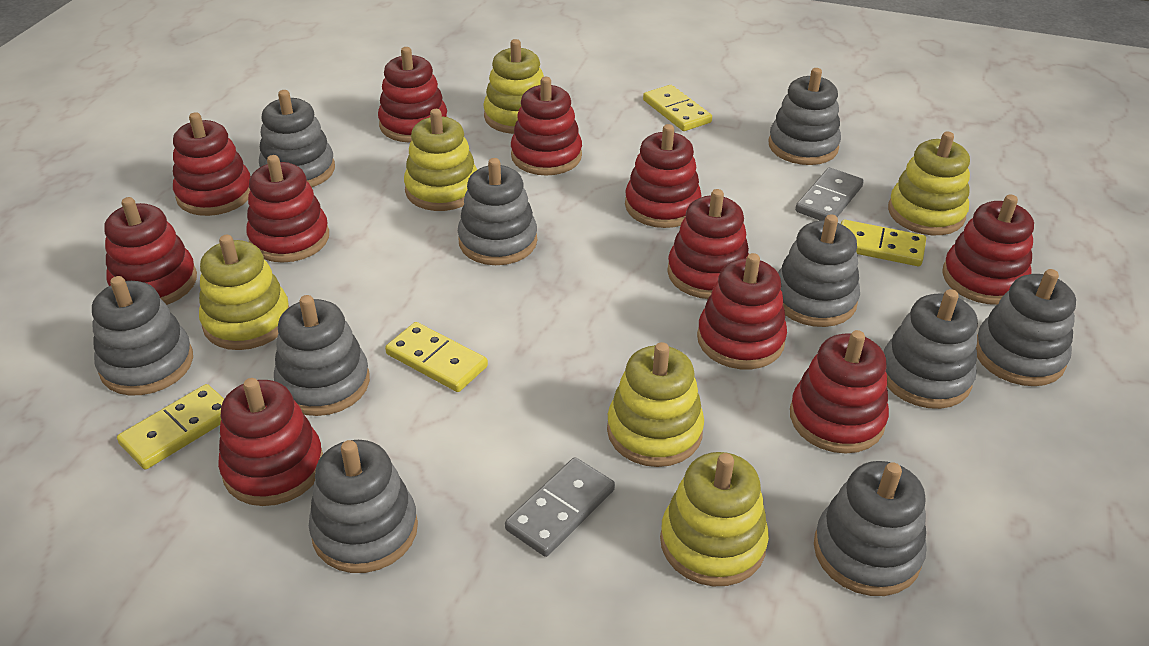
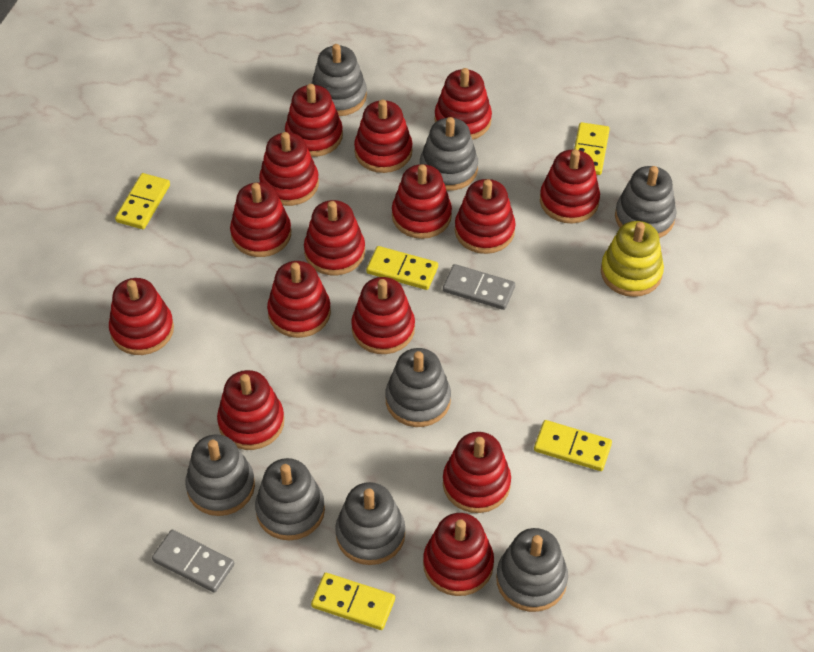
grey stacking toy: 10 -> 8
red stacking toy: 11 -> 15
yellow domino: 4 -> 5
yellow stacking toy: 6 -> 1

